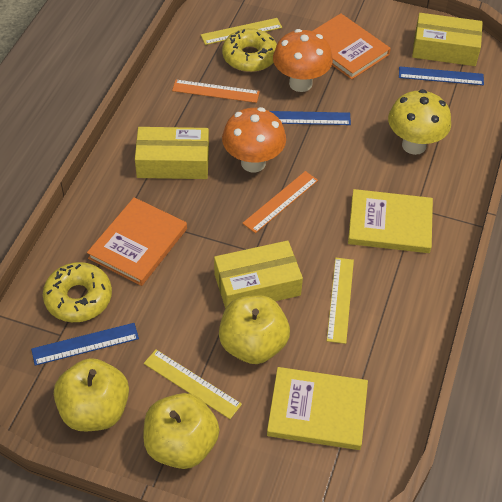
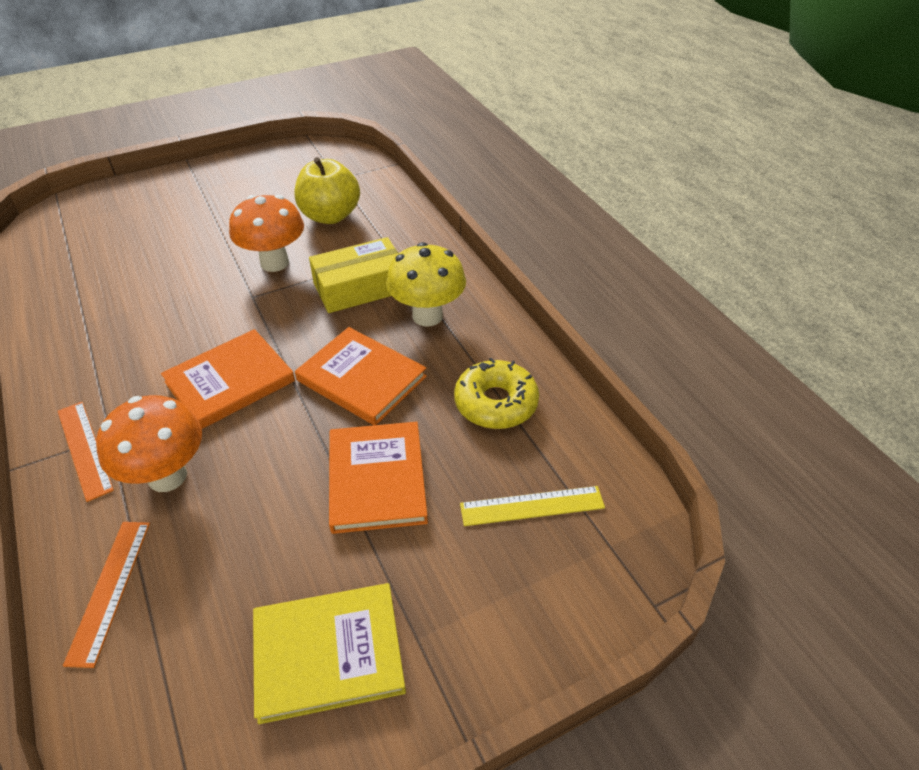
blue ruler: 3 -> 0
orange book: 2 -> 3
yellow apple: 3 -> 1
yellow book: 2 -> 1
yellow box: 3 -> 1
yellow donut: 2 -> 1
yellow ruler: 3 -> 1

